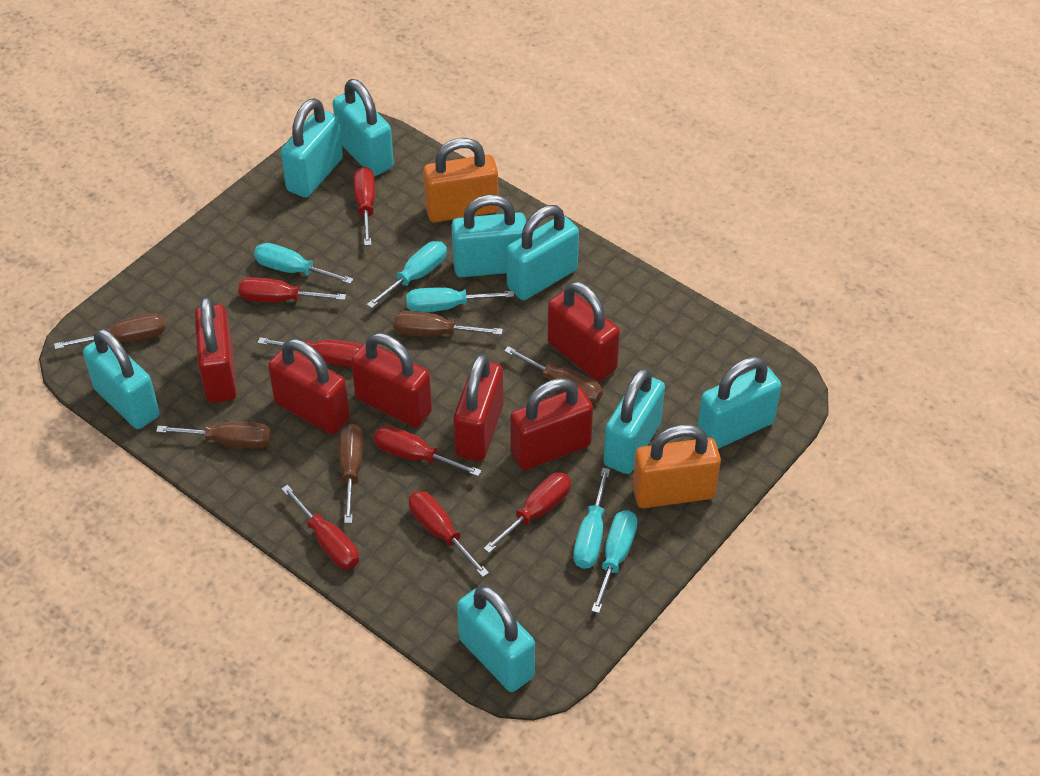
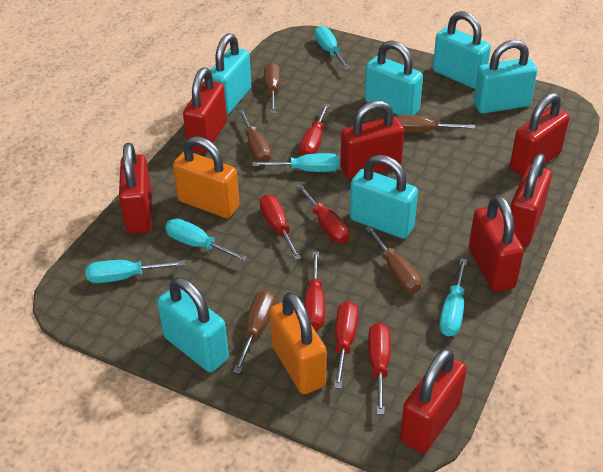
red padlock: 6 -> 7
red screwdriver: 7 -> 6
turquoise padlock: 8 -> 6

